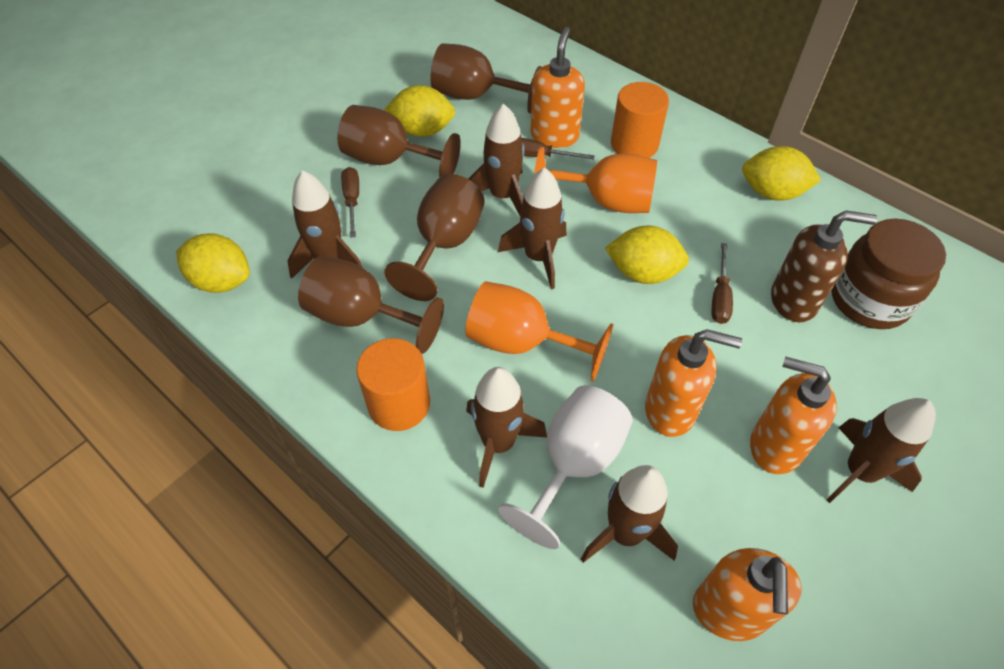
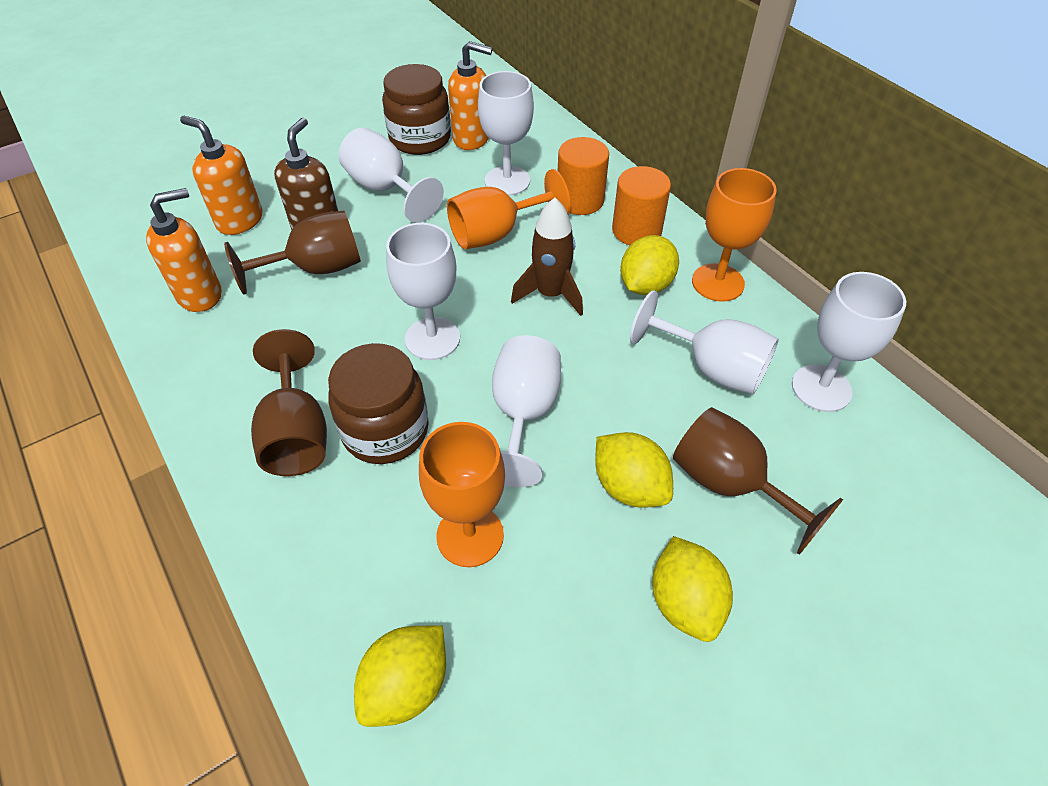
brown goblet: 4 -> 3
brown jar: 1 -> 2
brown rocket: 6 -> 1
brown screwdriver: 3 -> 0
orange goblet: 2 -> 3
orange soap dispenser: 4 -> 3
white goblet: 1 -> 6

